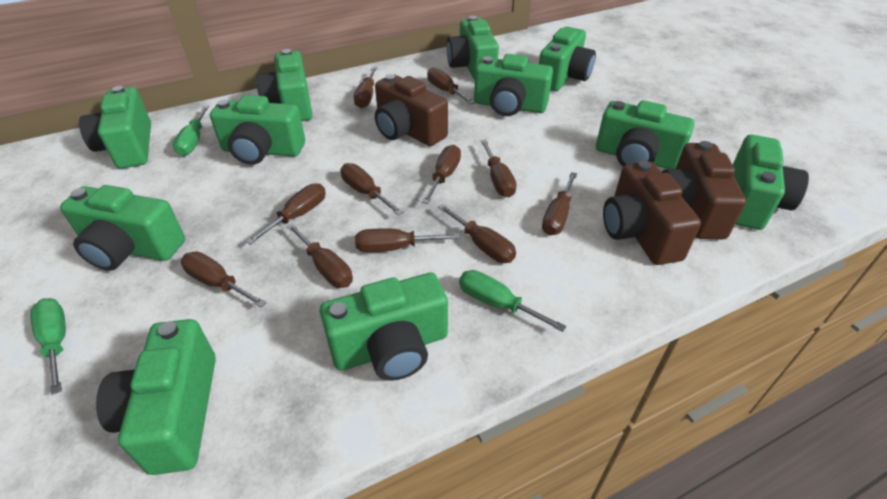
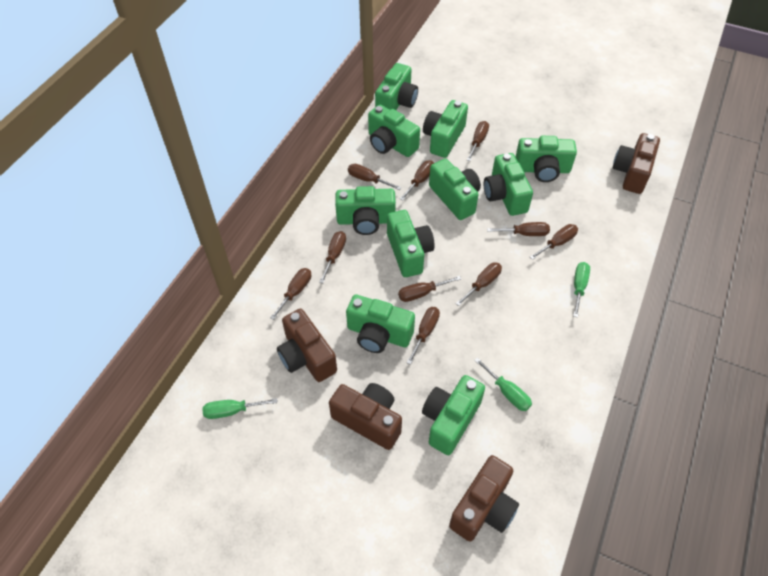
brown camera: 3 -> 4
brown screwdriver: 11 -> 10
green camera: 11 -> 10

